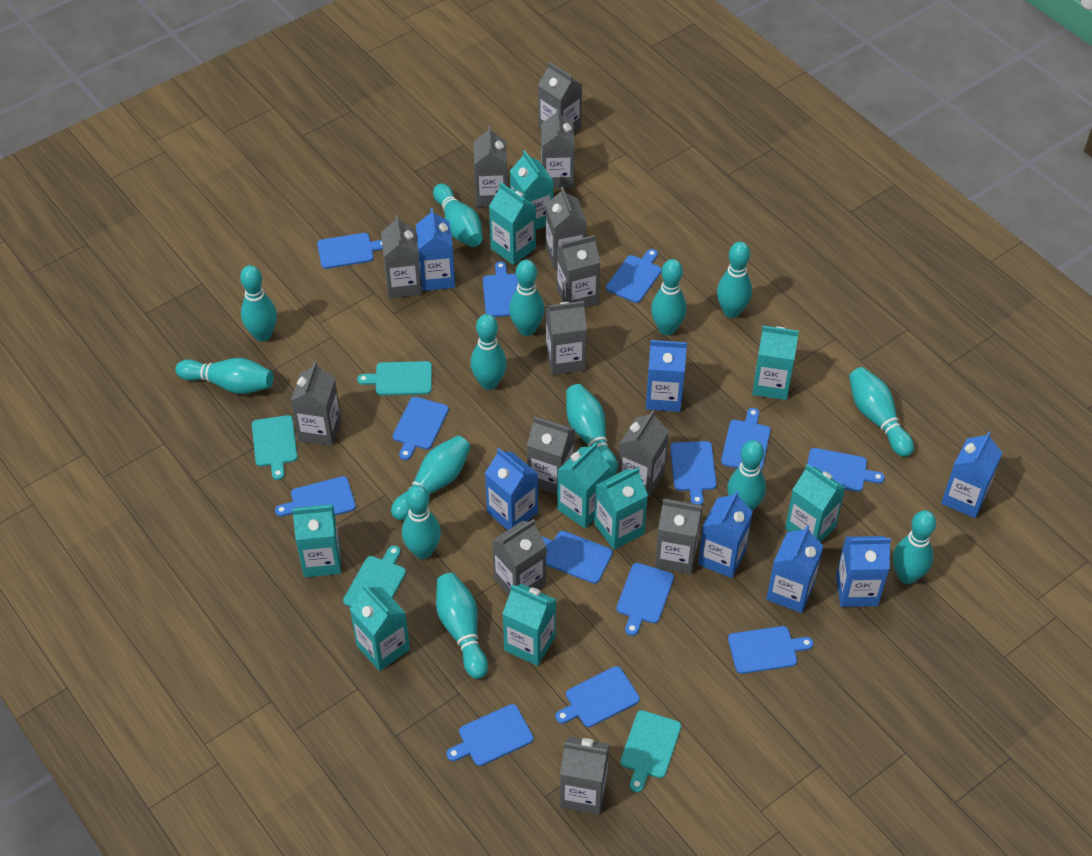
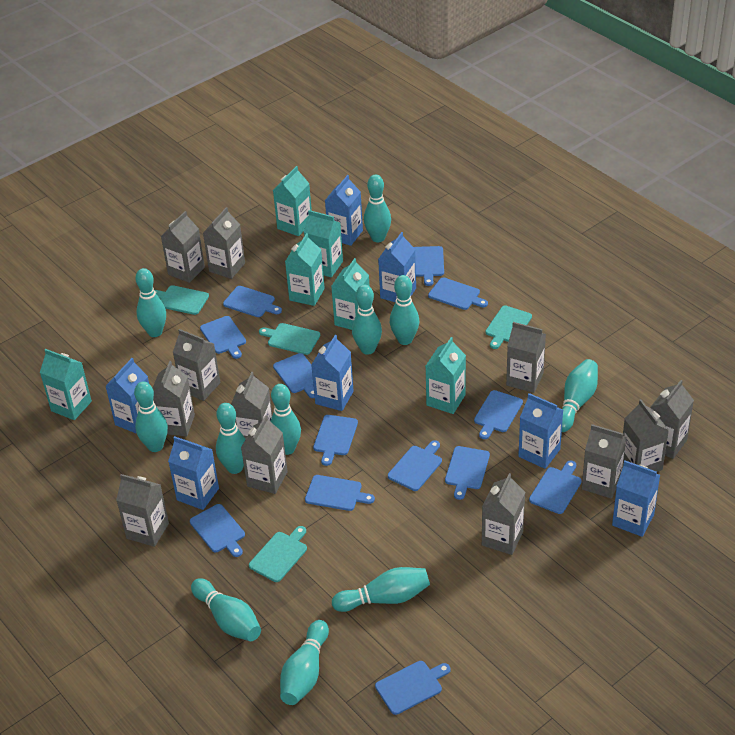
grey carton: 13 -> 12
turquoise bowling pin: 14 -> 11
turquoise carton: 9 -> 6

